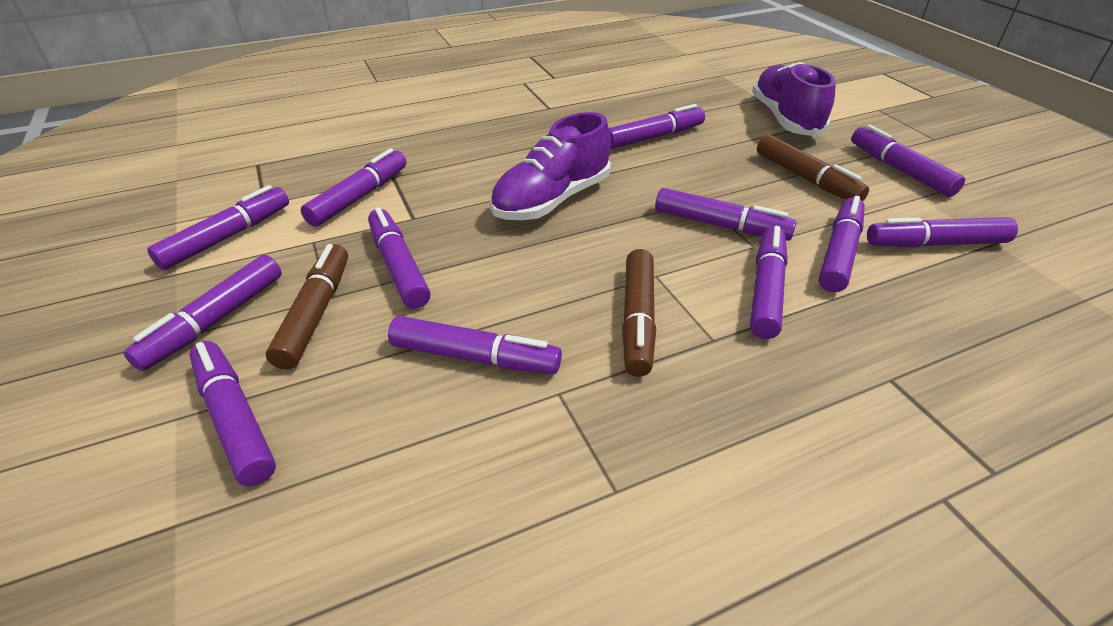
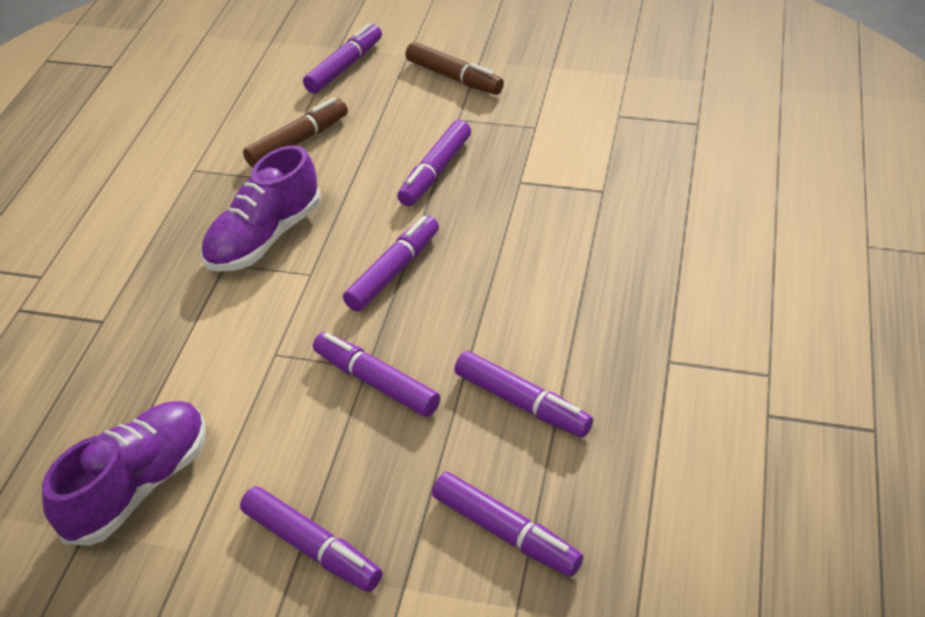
brown marker: 3 -> 2
purple marker: 12 -> 7

